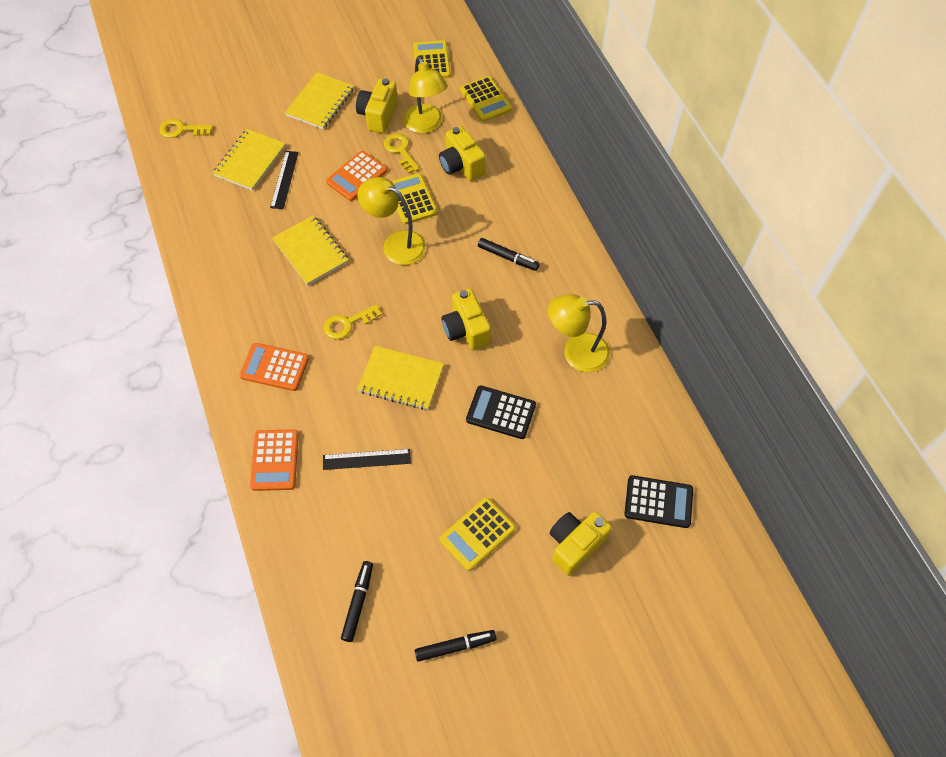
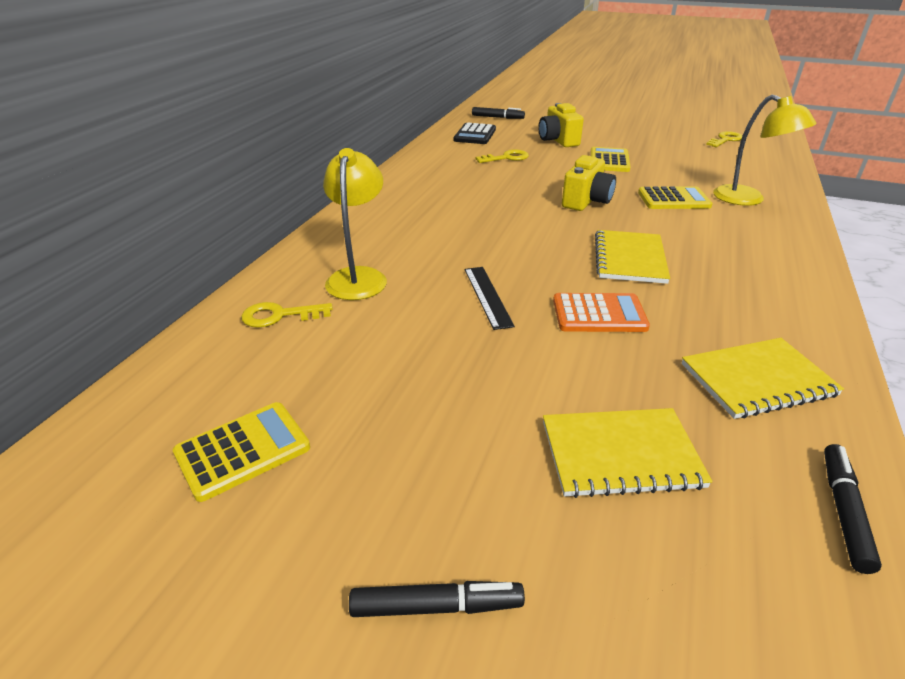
black calculator: 2 -> 1
black ruler: 2 -> 1
orange calculator: 3 -> 1
yellow calculator: 4 -> 3
yellow camera: 4 -> 2
yellow lamp: 3 -> 2
yellow notebook: 4 -> 3

